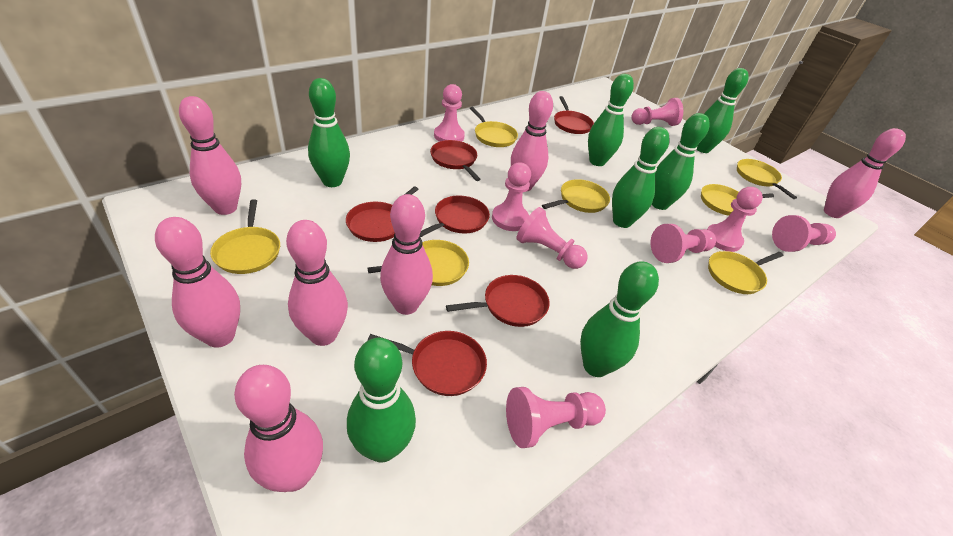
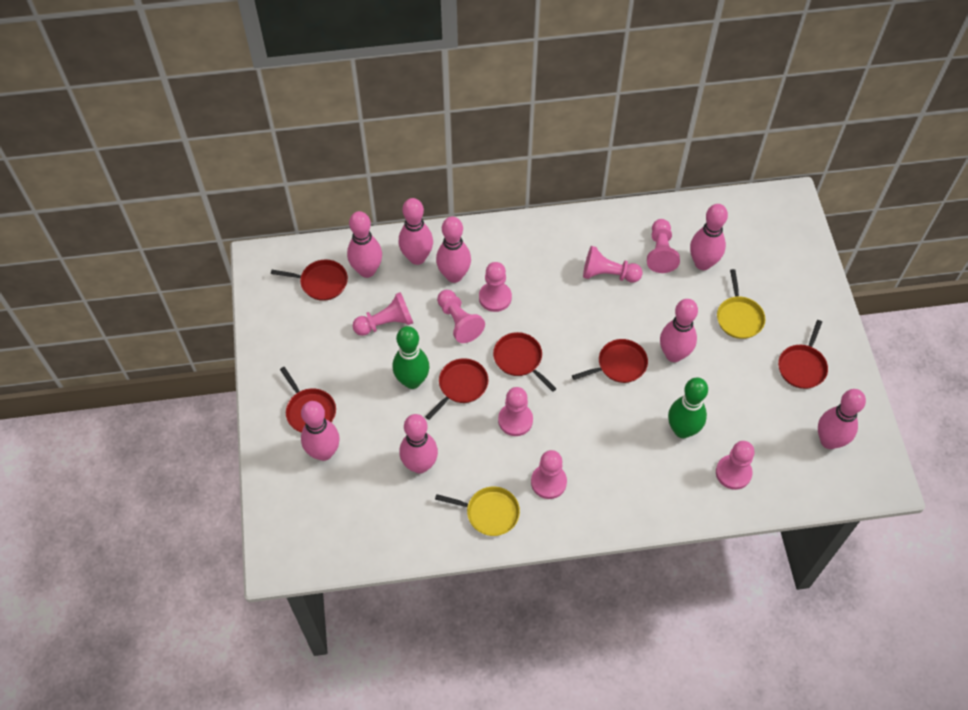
green bowling pin: 7 -> 2
pink bowling pin: 7 -> 8
yellow pan: 7 -> 2

